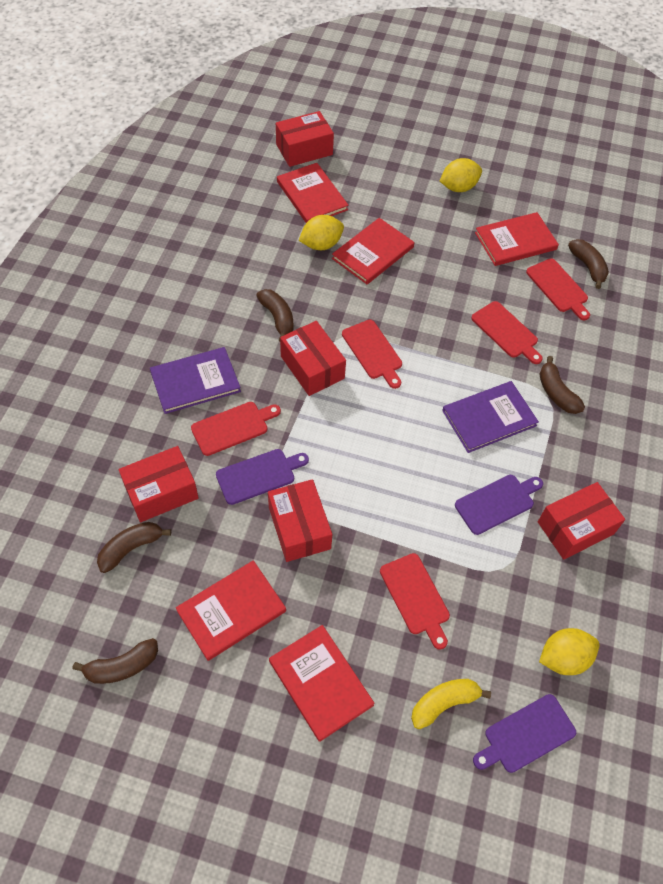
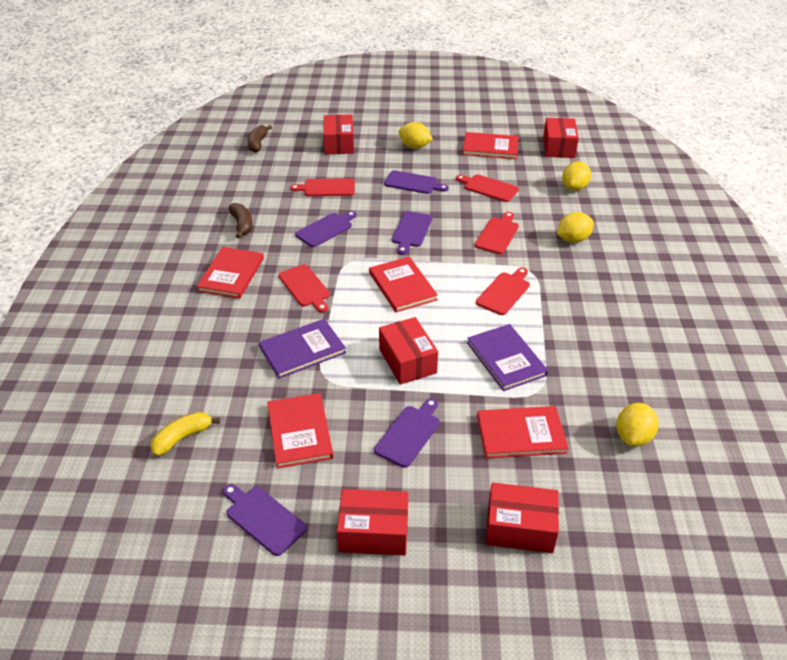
brown banana: 5 -> 2
purple cutting board: 3 -> 5
yellow lemon: 3 -> 4

